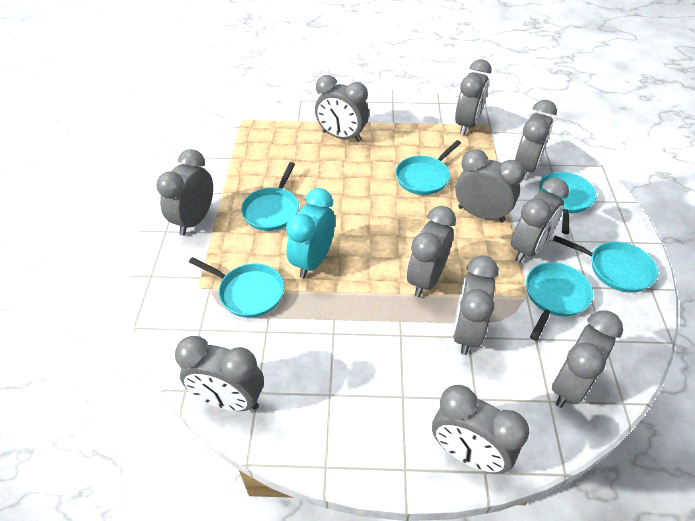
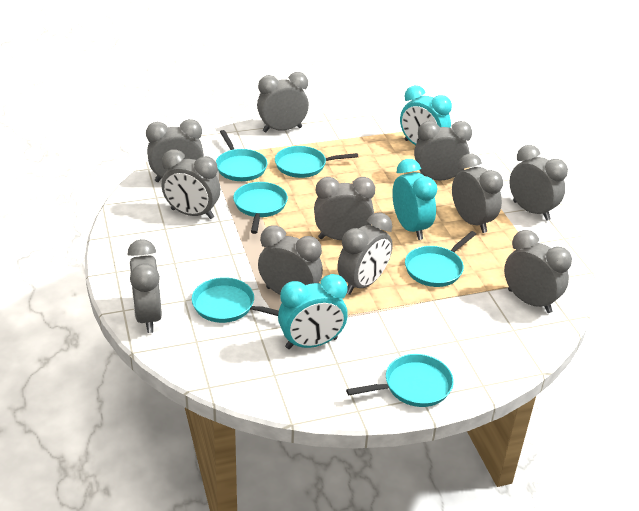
turquoise clock: 1 -> 3

